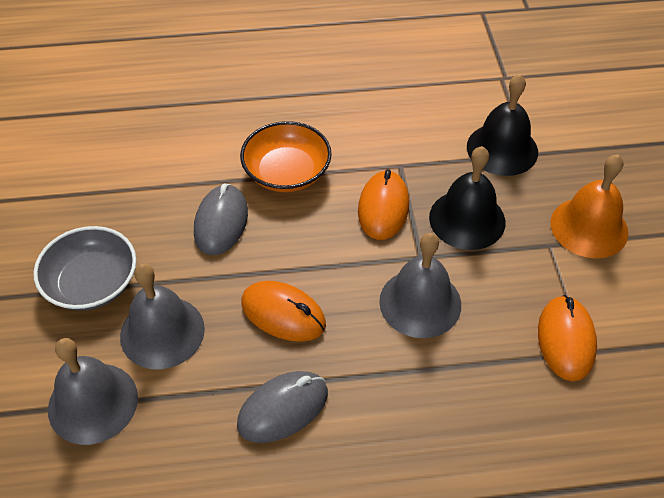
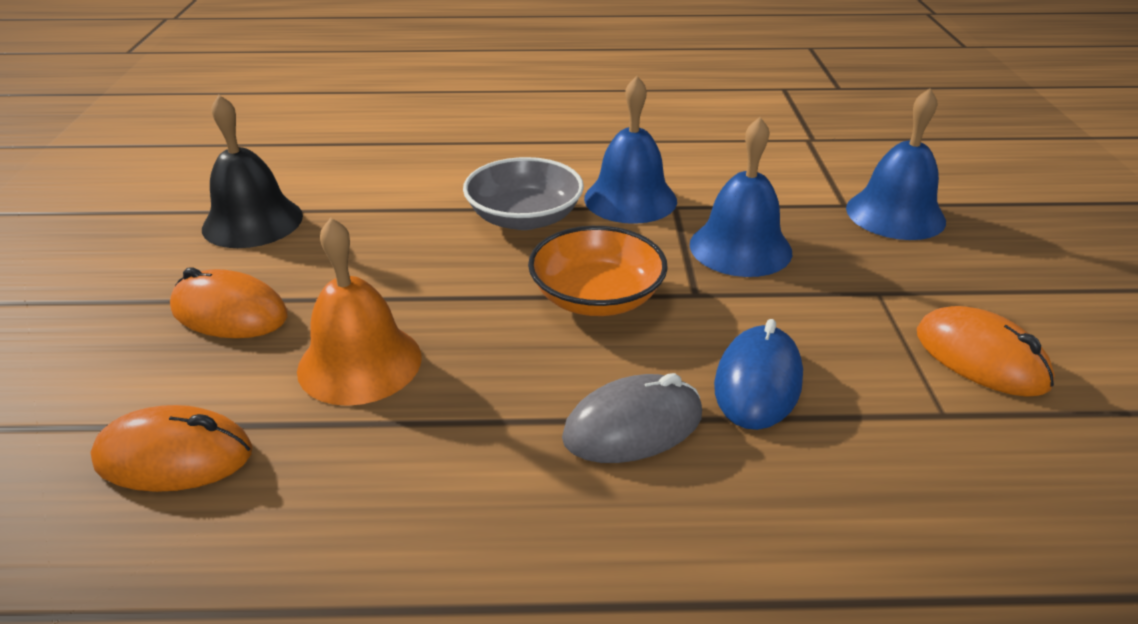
black bell: 2 -> 1
blue bell: 0 -> 3
blue mouse: 0 -> 1
grey bell: 3 -> 0
grey mouse: 2 -> 1

